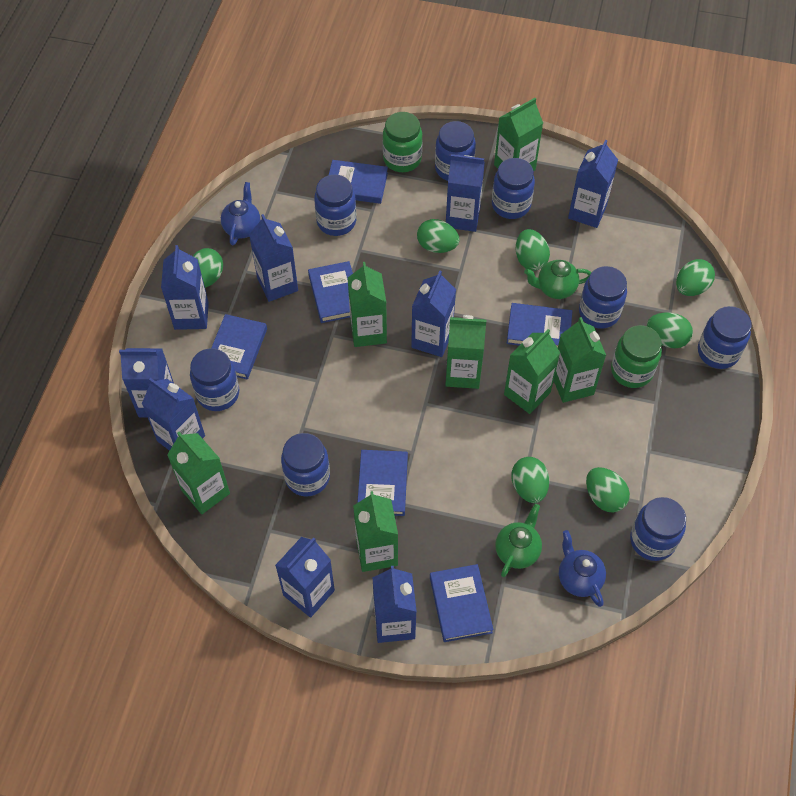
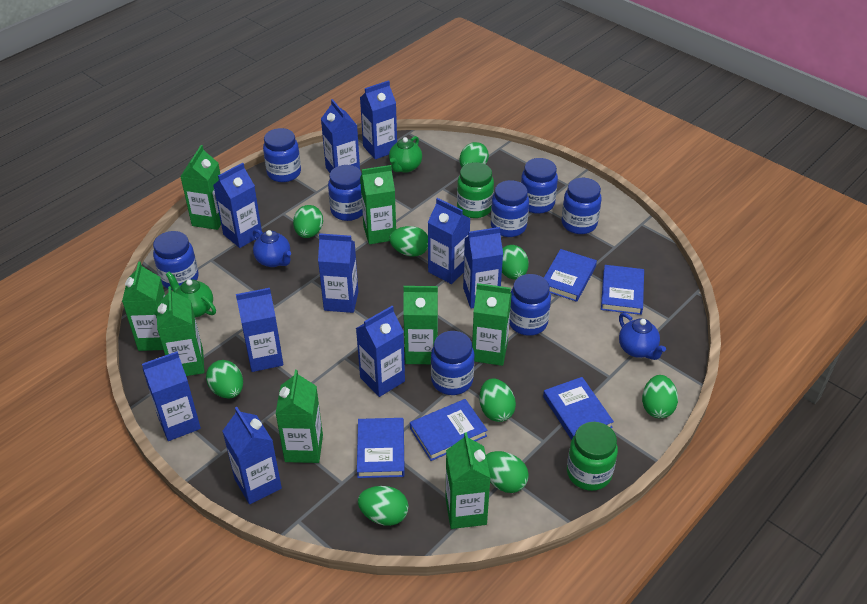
blue book: 6 -> 5
blue carton: 9 -> 10
green carton: 7 -> 8
green egg: 7 -> 9

